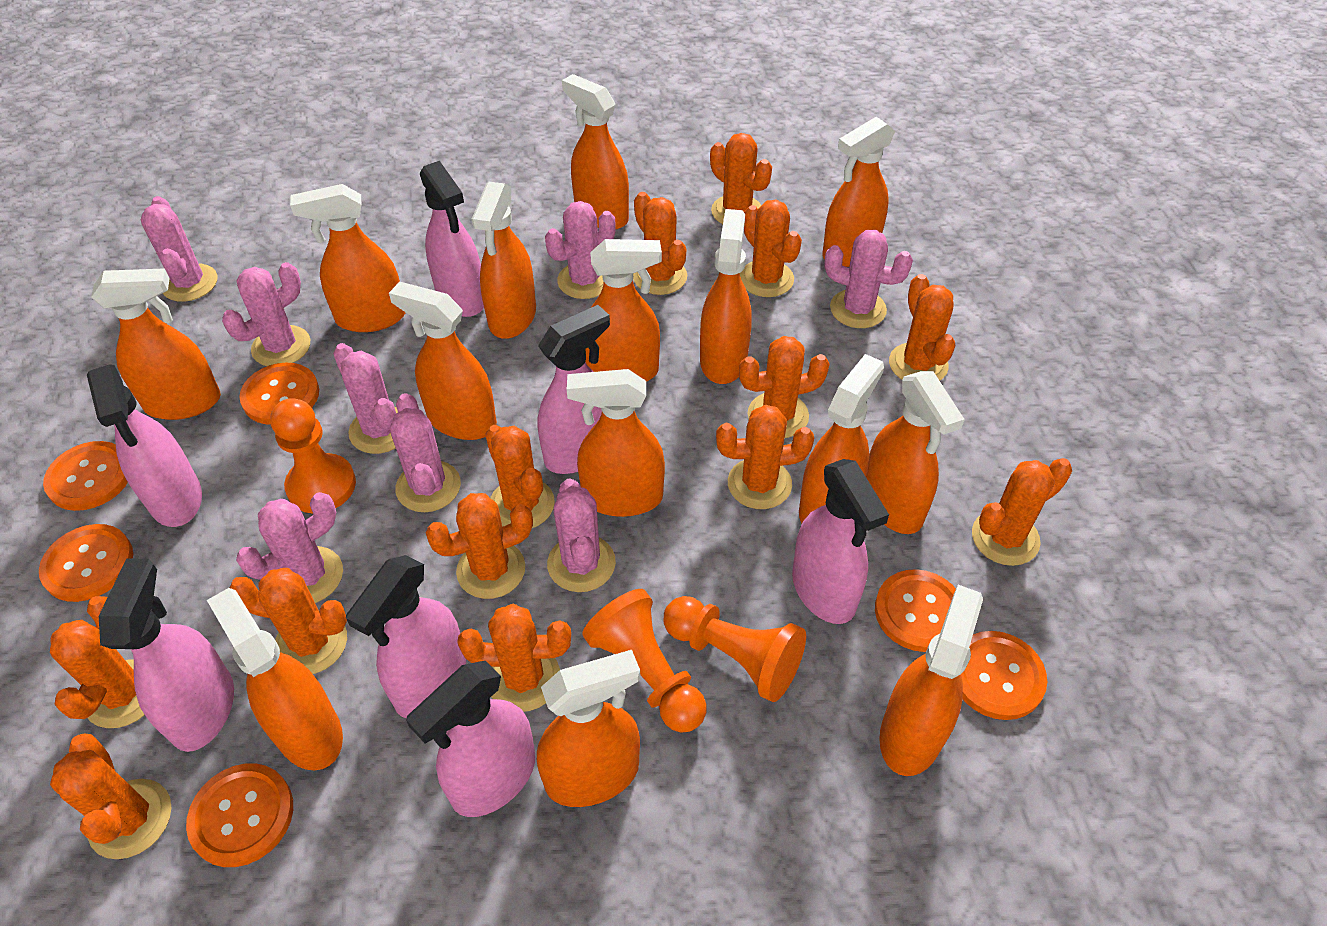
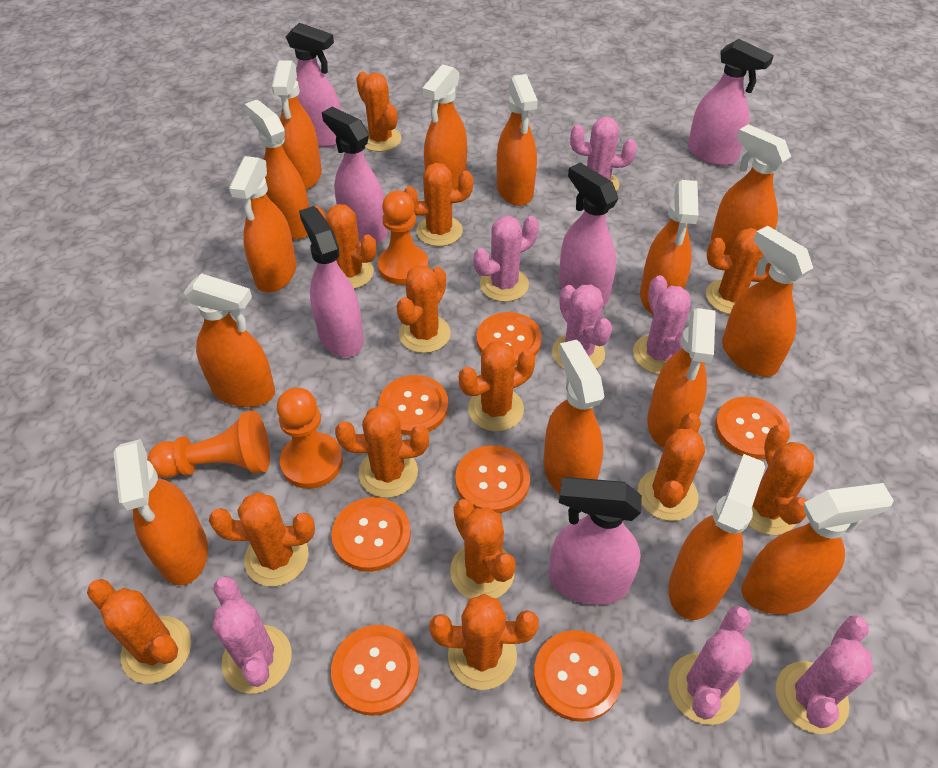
orange button: 6 -> 7
pink cactus: 8 -> 7
pink spray bottle: 7 -> 6

